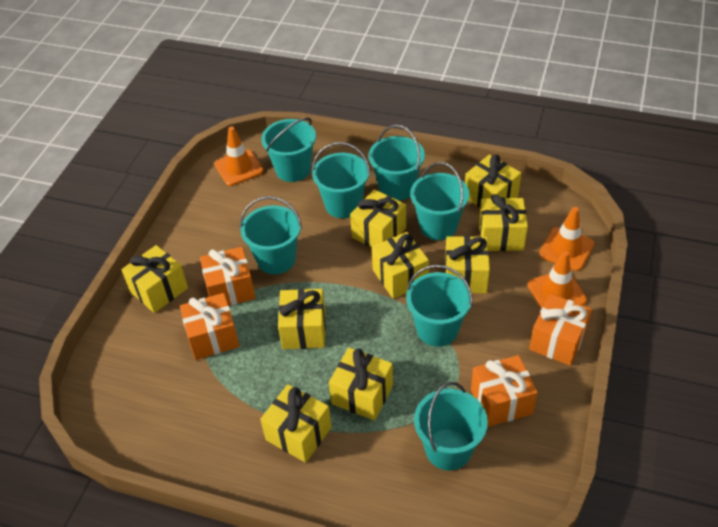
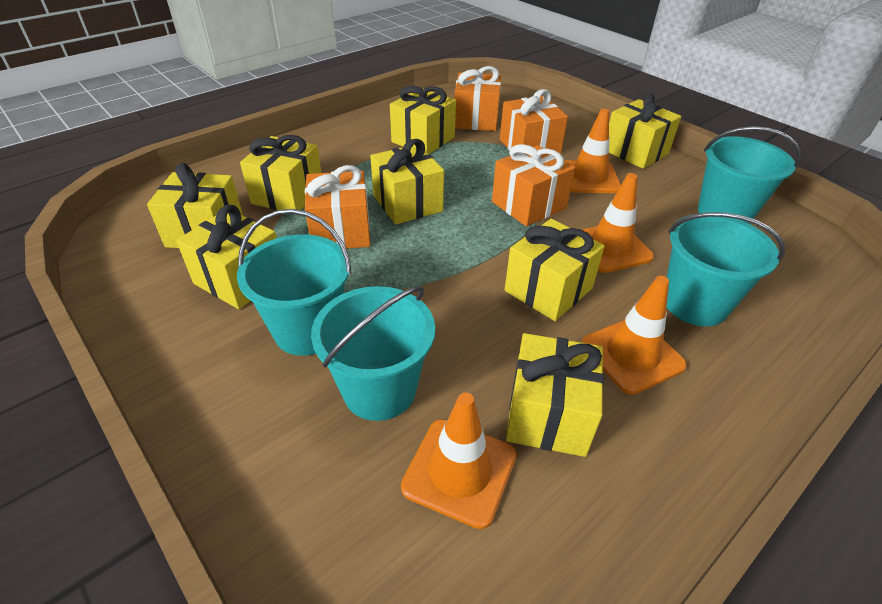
orange traffic cone: 3 -> 4
turquoise bucket: 7 -> 4
yellow gift: 9 -> 8

